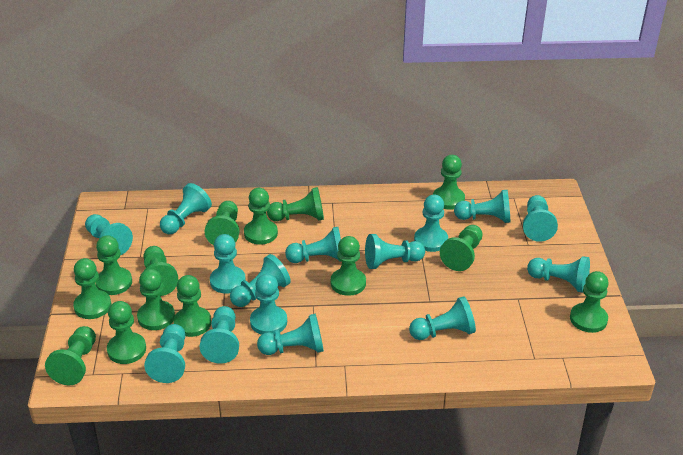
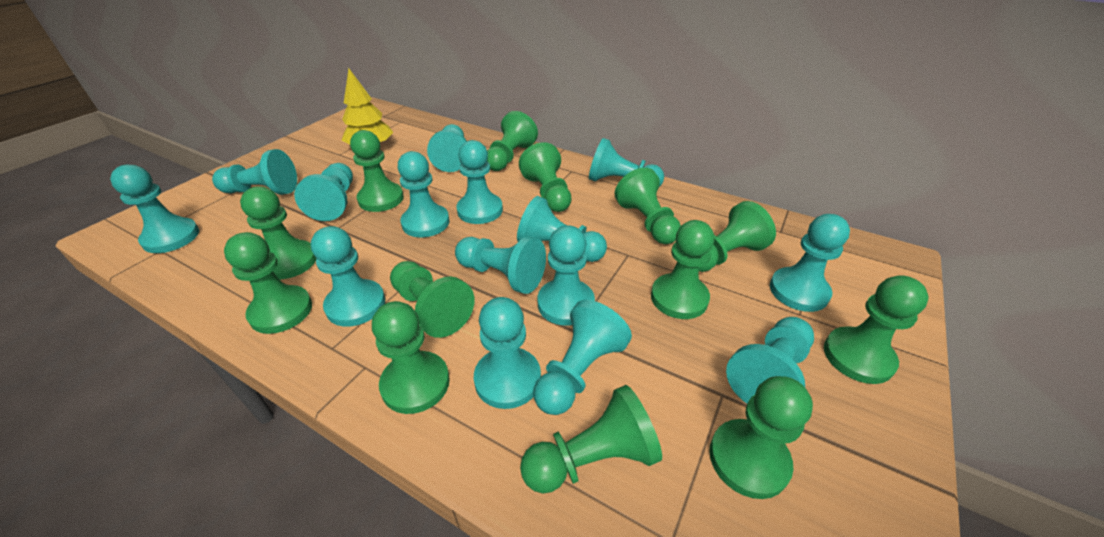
green pawn: 14 -> 13
yellow tree: 0 -> 1

